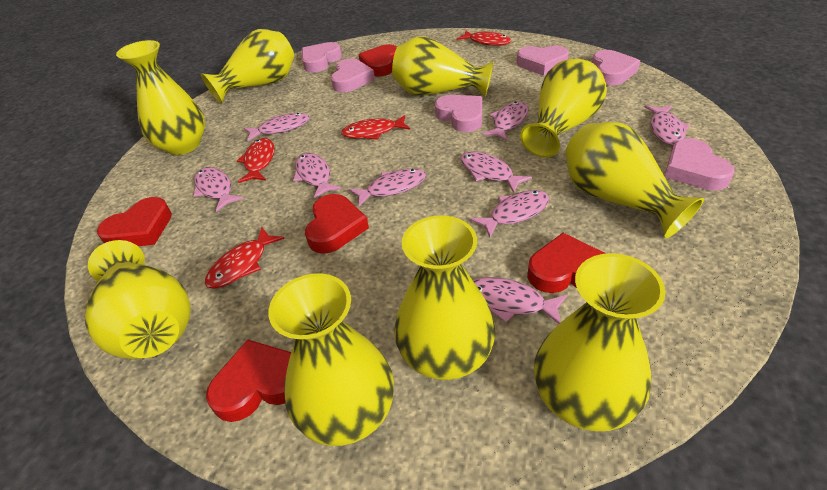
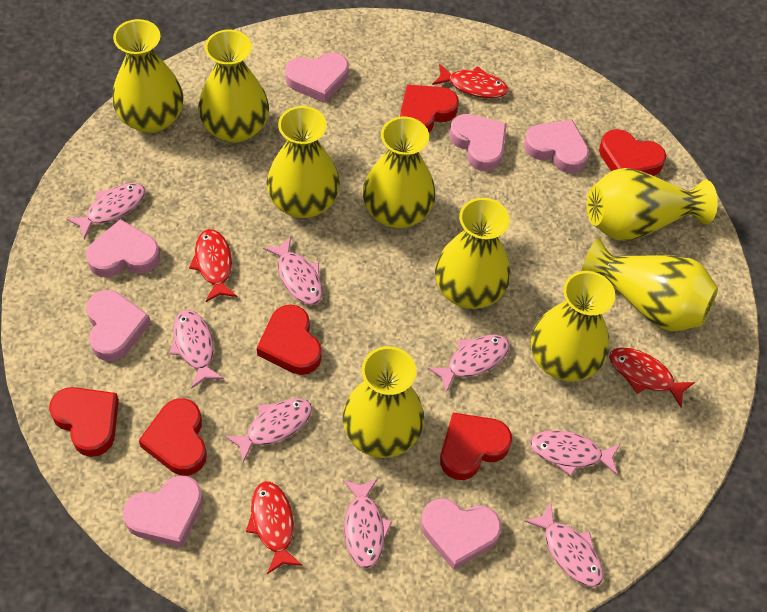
pink fish: 9 -> 8
pink heart: 6 -> 7
red heart: 5 -> 6

